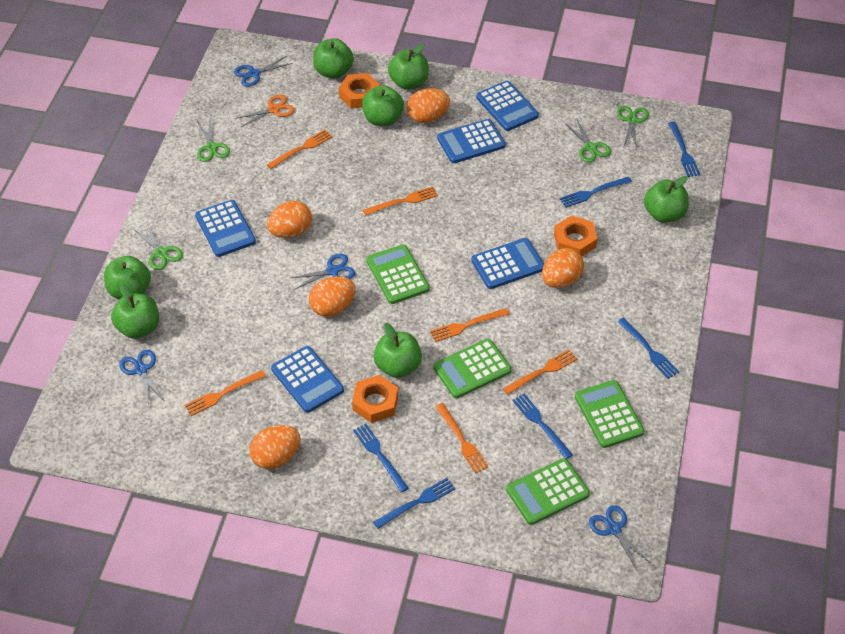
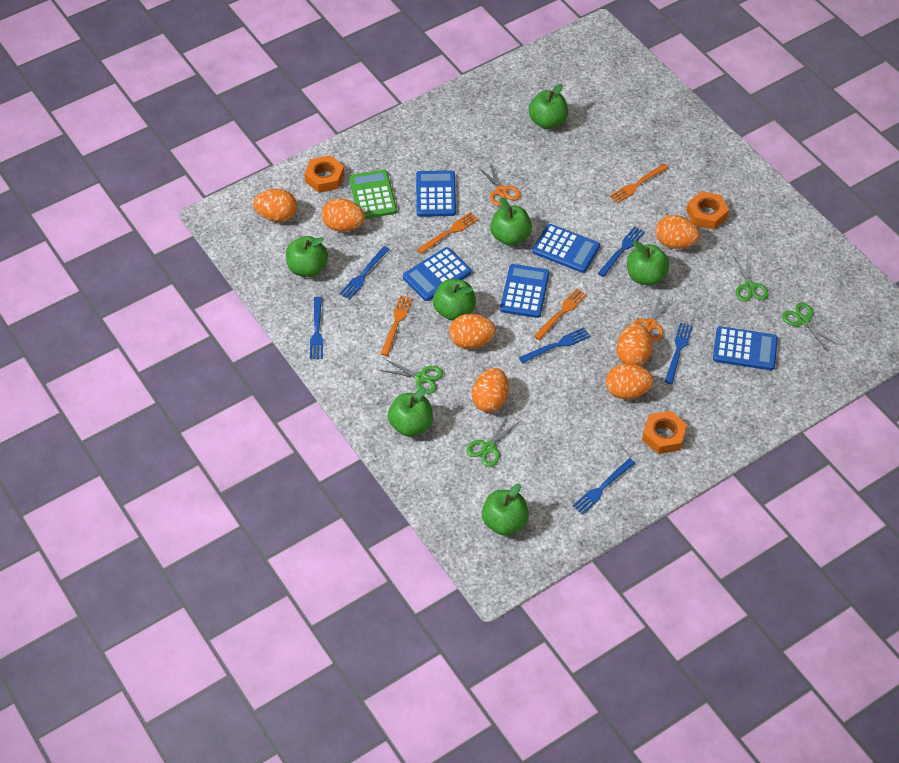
blue scissors: 4 -> 0
green calculator: 4 -> 1
orange egg: 5 -> 7
orange fork: 6 -> 4
orange scissors: 1 -> 2

